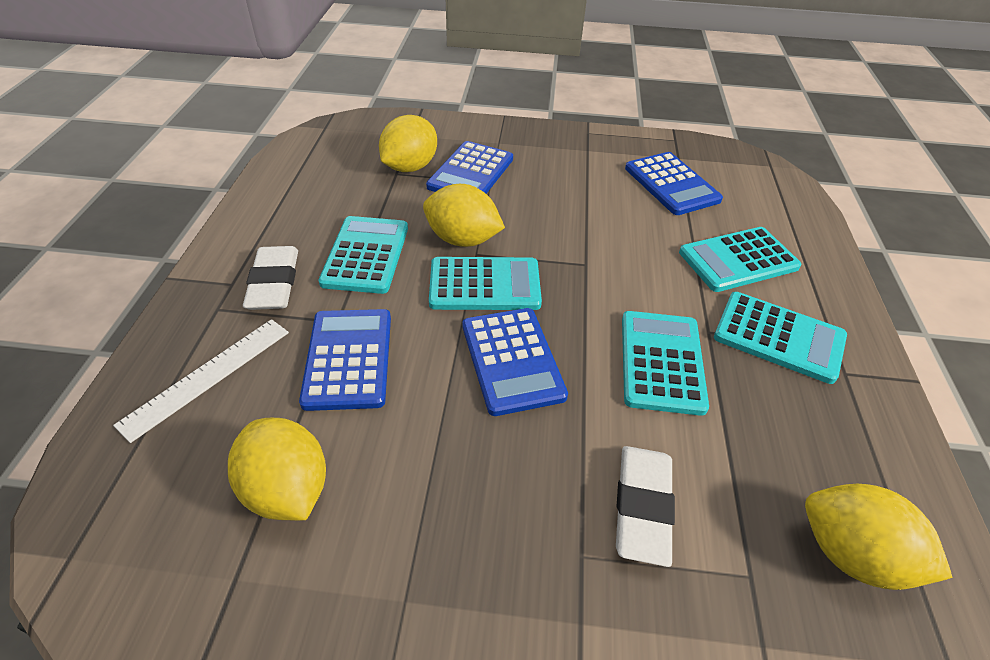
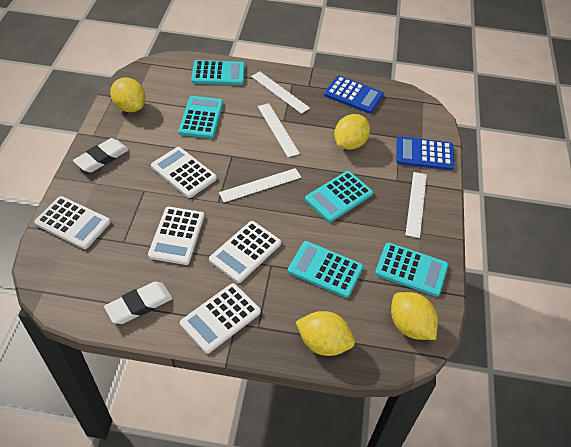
blue calculator: 4 -> 2
white calculator: 0 -> 5
white ruler: 1 -> 4

